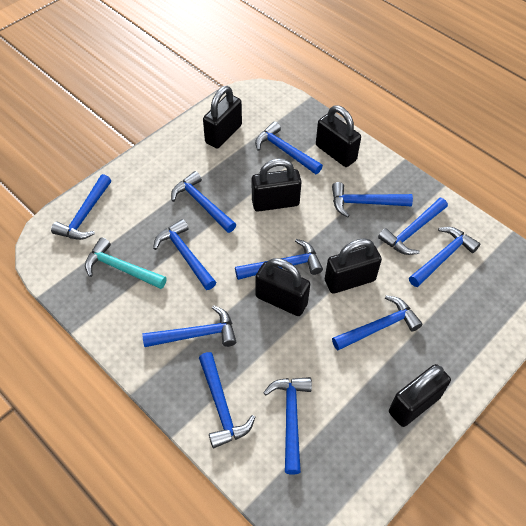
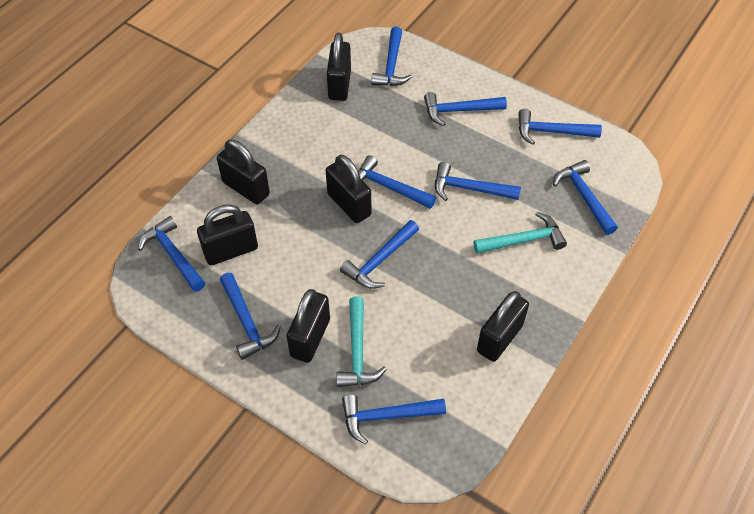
blue hammer: 12 -> 10
turquoise hammer: 1 -> 2

